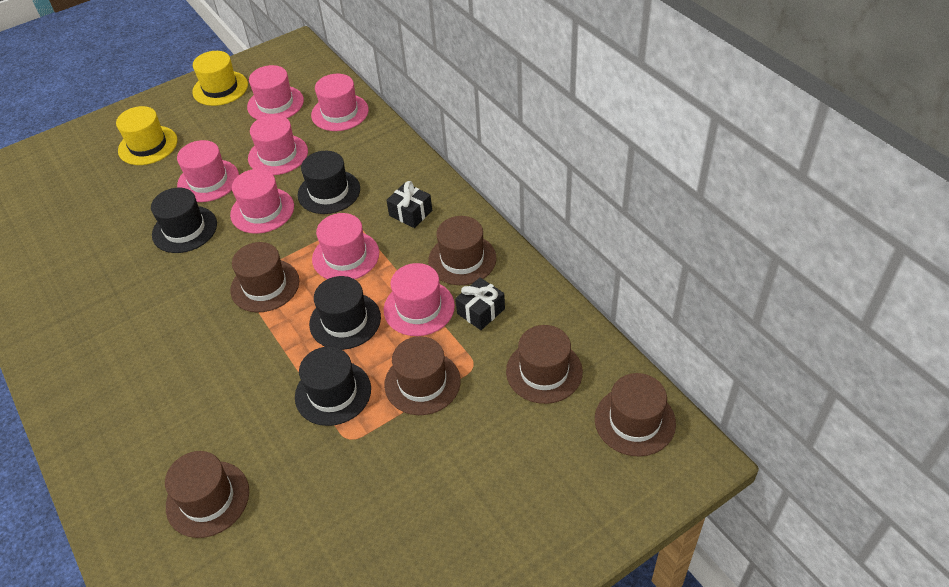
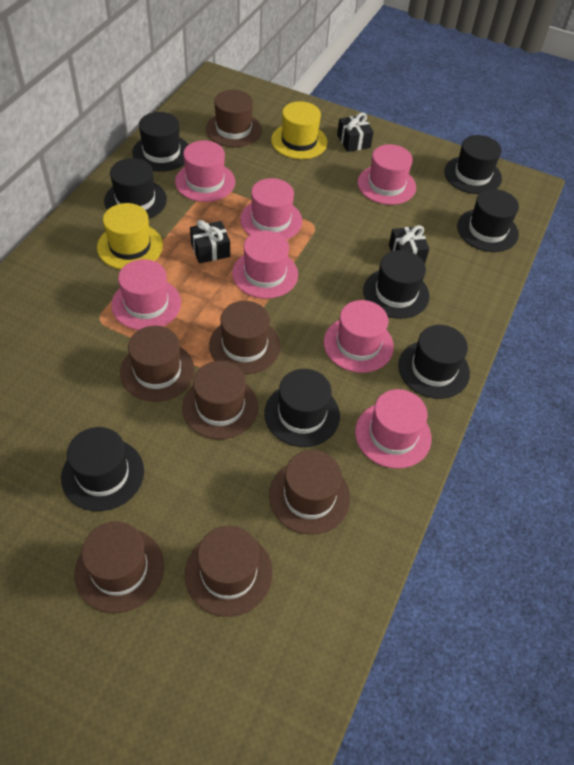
black gift: 2 -> 3
black hat: 4 -> 8
brown hat: 6 -> 7

